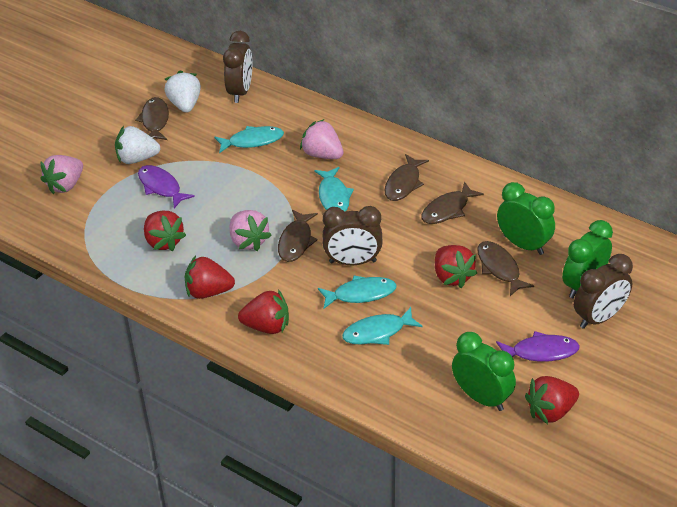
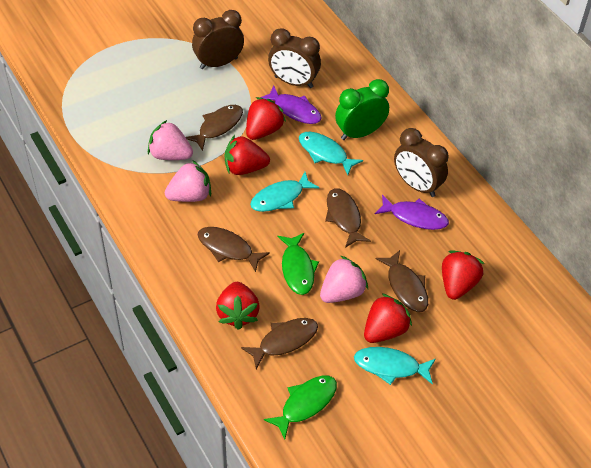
green clock: 3 -> 1
green fish: 0 -> 2
turquoise fish: 4 -> 3
white strawberry: 2 -> 0

